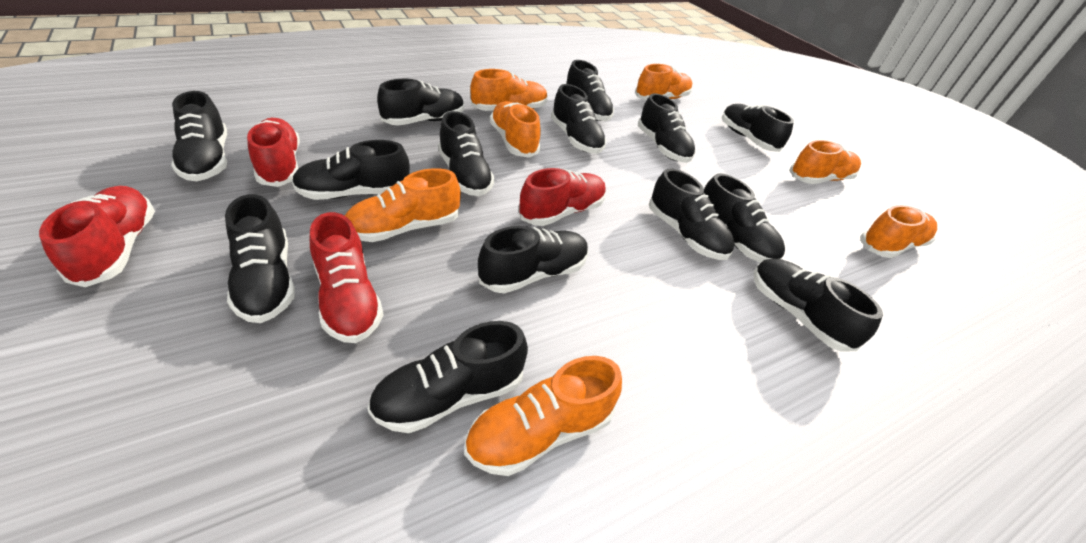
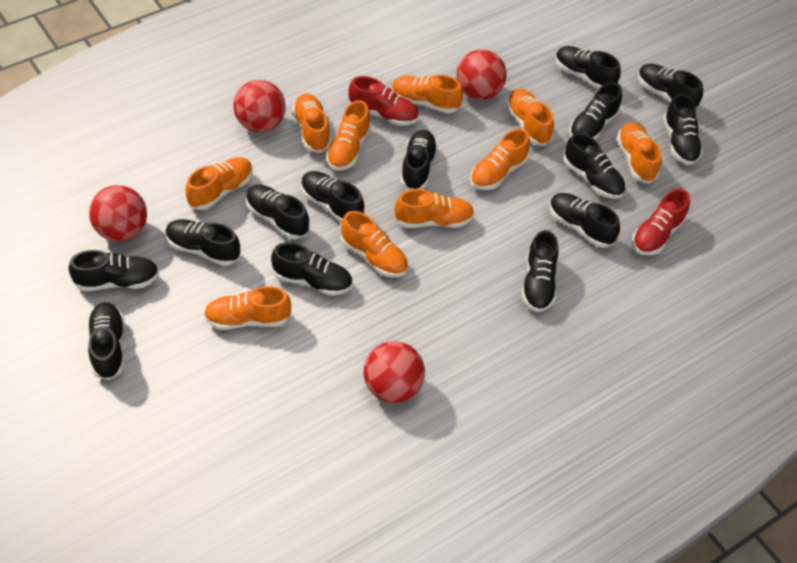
orange shoe: 7 -> 10
red ball: 0 -> 4
red shoe: 4 -> 2

